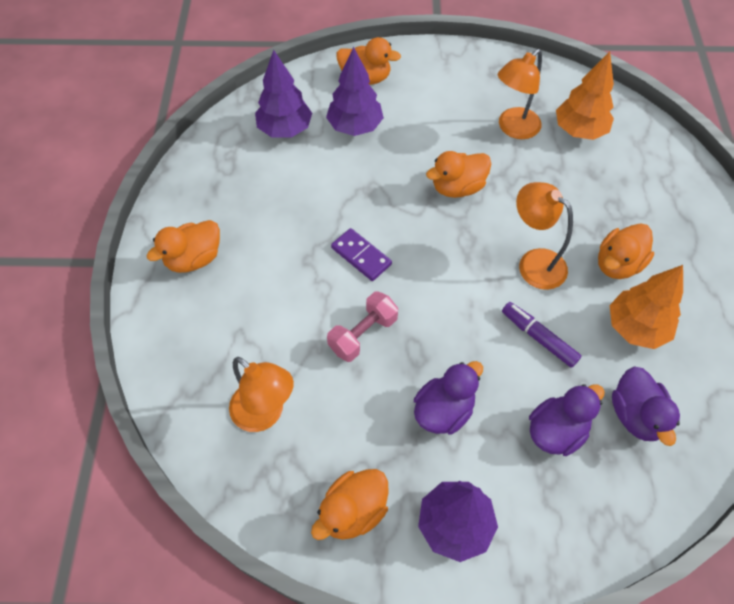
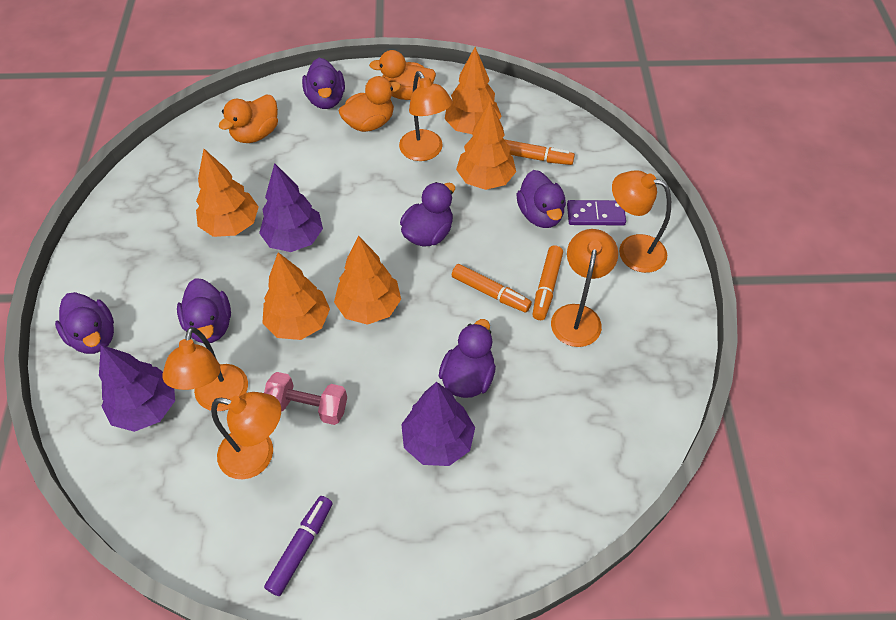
orange duck: 5 -> 3
orange lamp: 3 -> 5
orange marker: 0 -> 3
orange tree: 2 -> 5
purple duck: 3 -> 6

